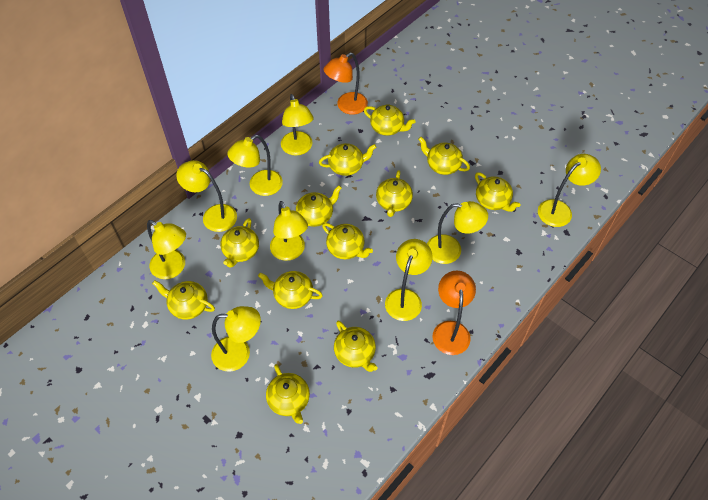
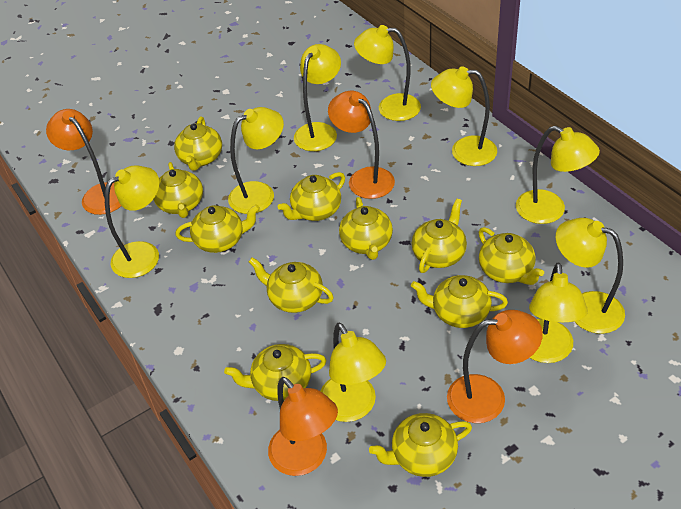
orange lamp: 2 -> 4
yellow teapot: 12 -> 11

